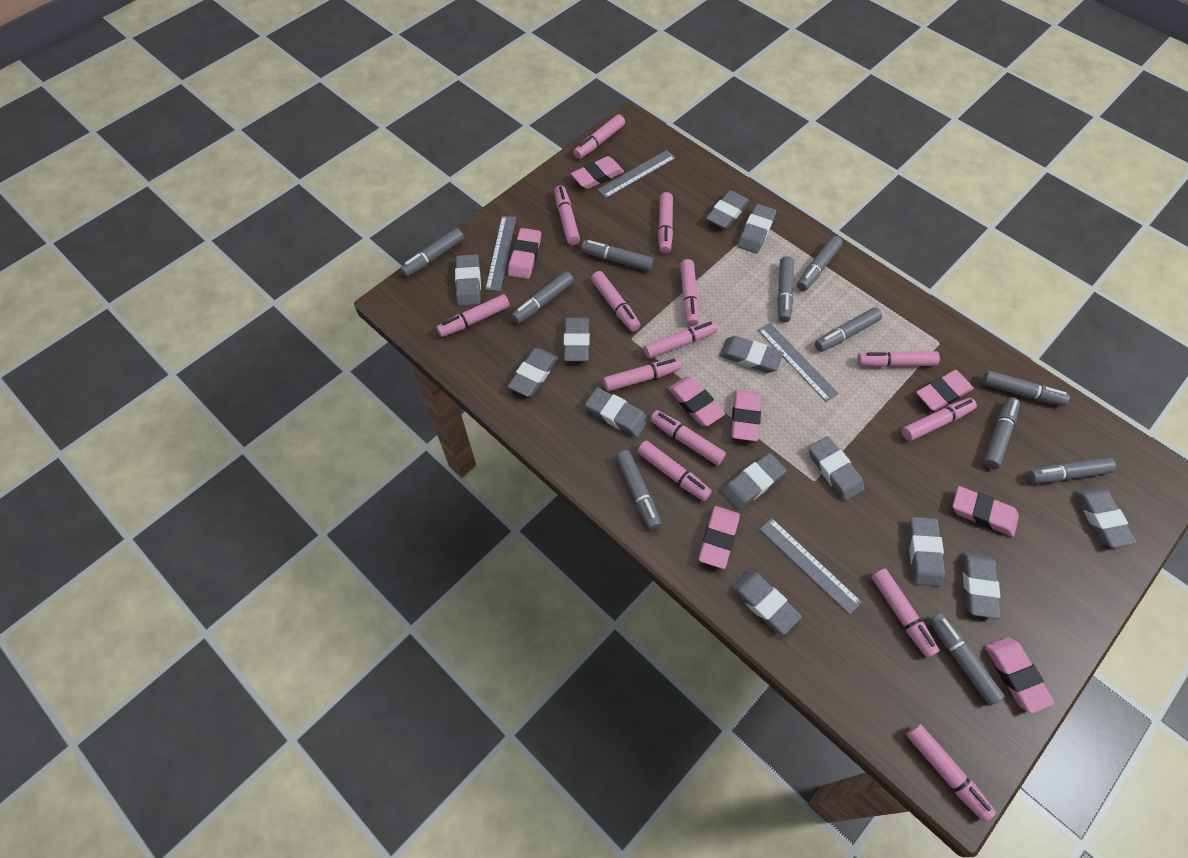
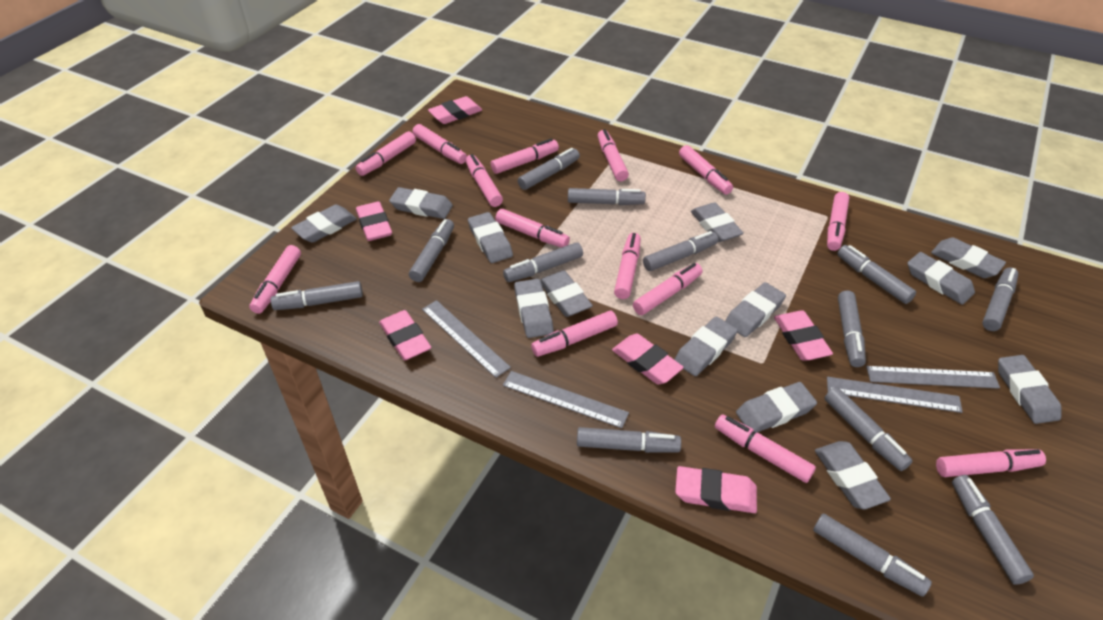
grey marker: 11 -> 13
pink eraser: 8 -> 6

